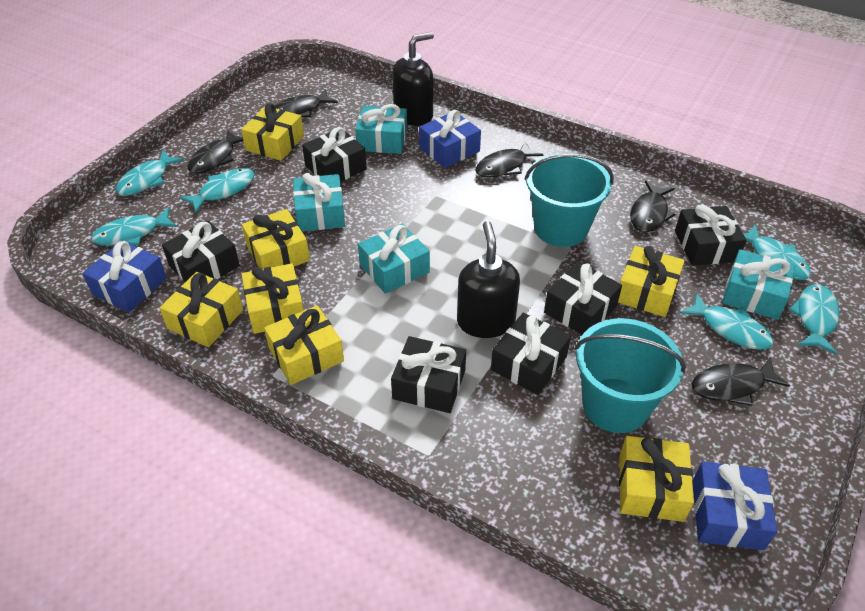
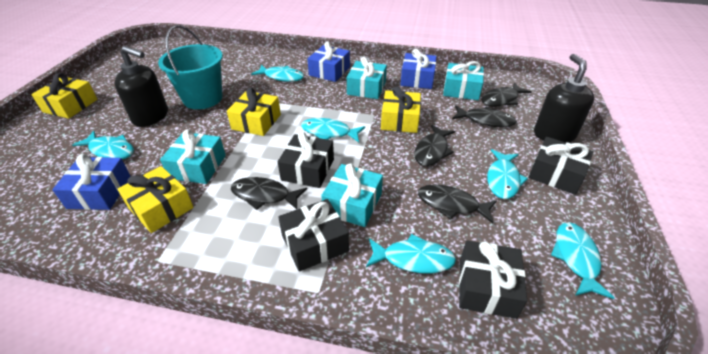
black gift: 6 -> 4
turquoise bucket: 2 -> 1
yellow gift: 7 -> 4

